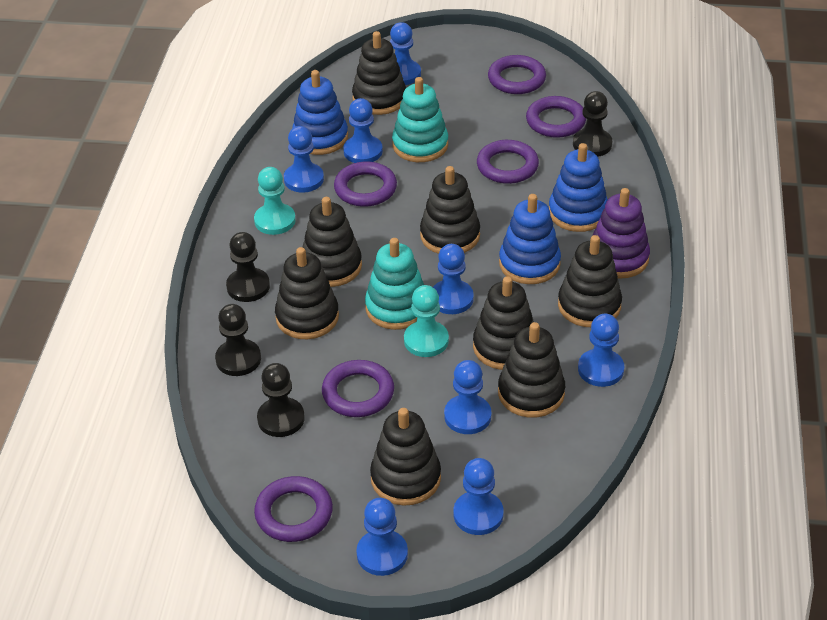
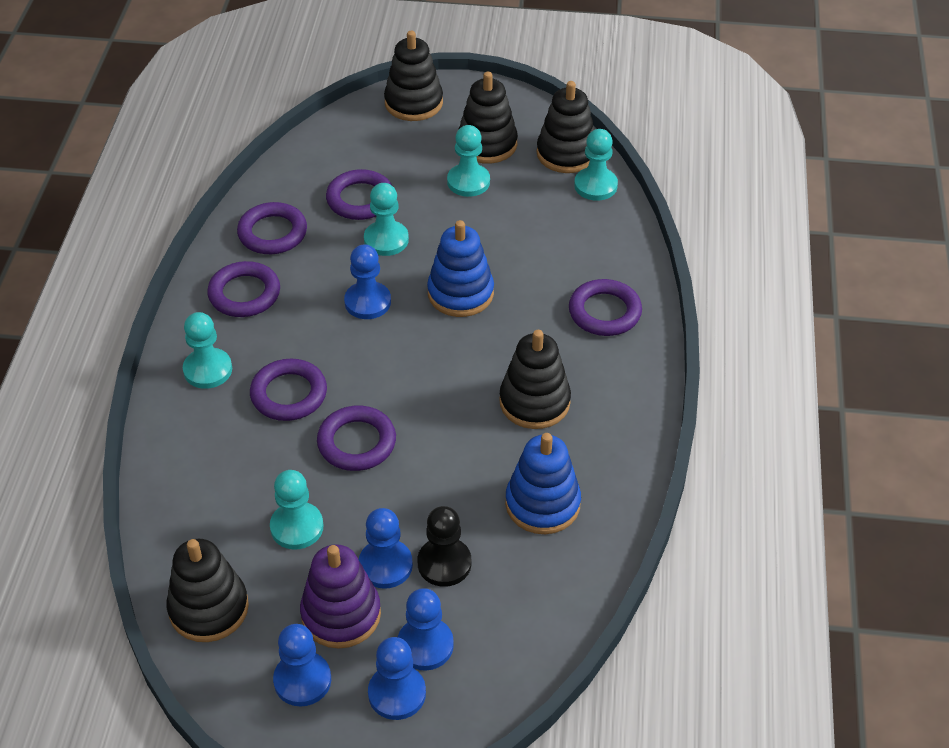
black pawn: 4 -> 1
black stacking toy: 8 -> 5
blue pawn: 8 -> 5
blue stacking toy: 3 -> 2
turquoise pawn: 2 -> 5
turquoise stacking toy: 2 -> 0

